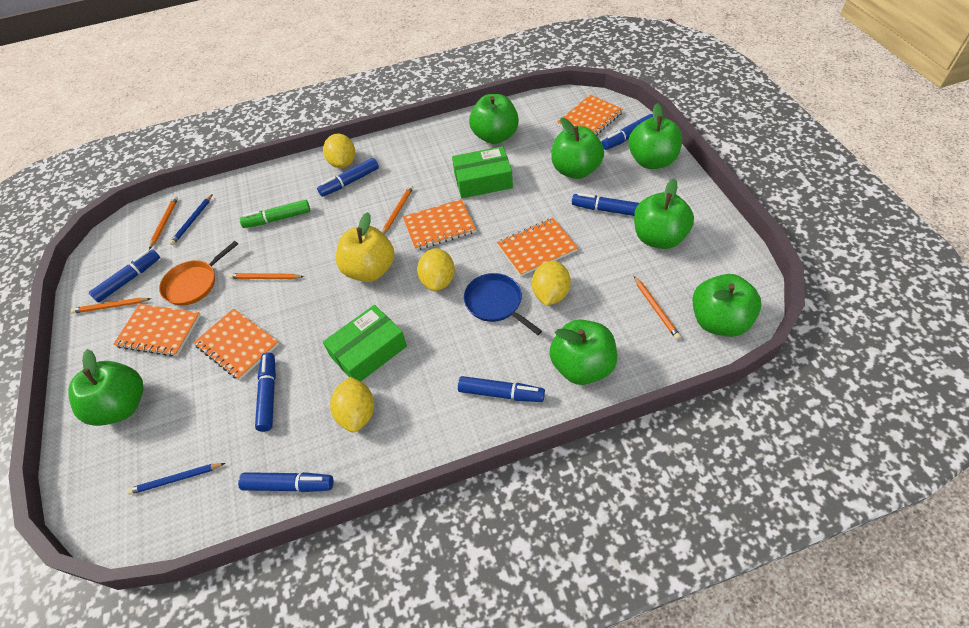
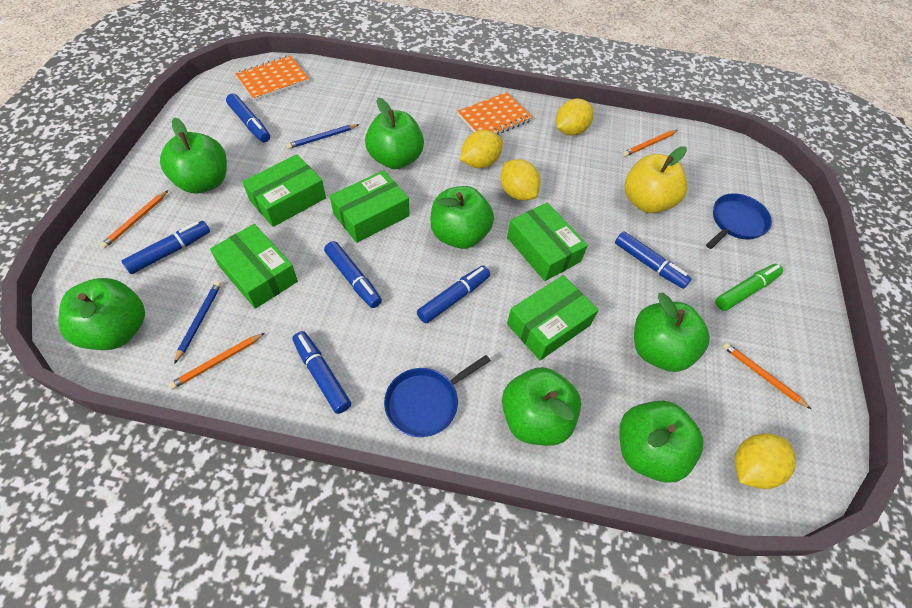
blue marker: 7 -> 6
blue pan: 1 -> 2
green box: 2 -> 5
orange notebook: 5 -> 2
orange pan: 1 -> 0
orange pencil: 5 -> 4

